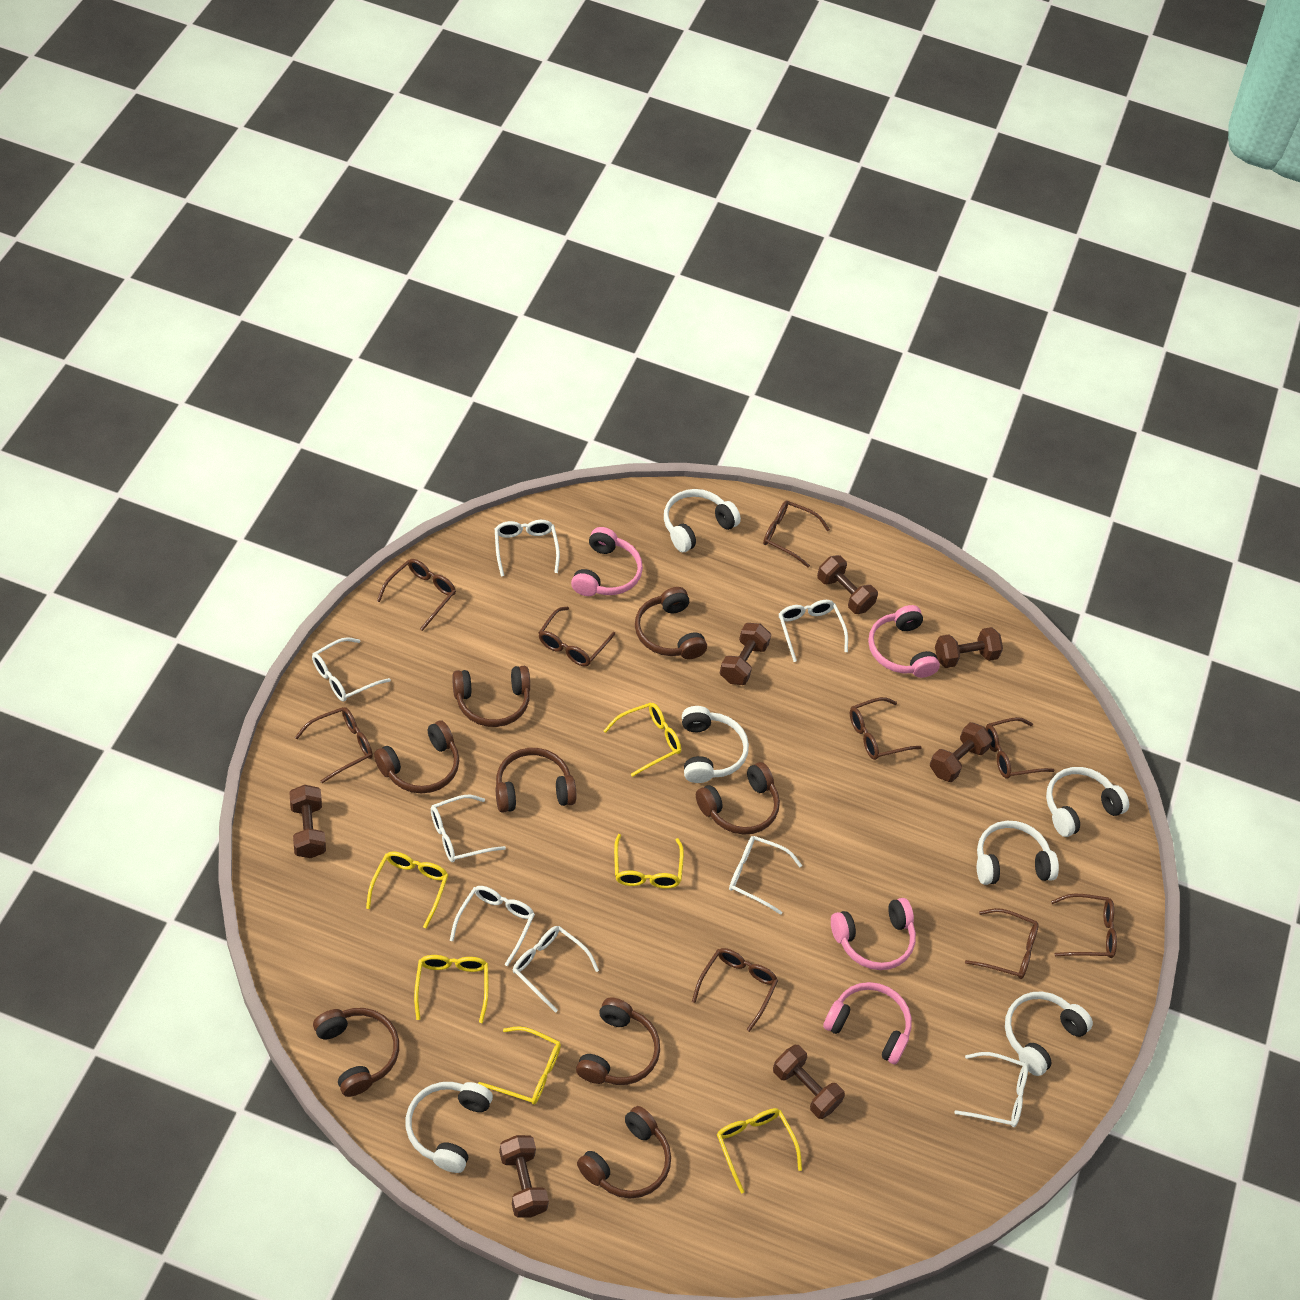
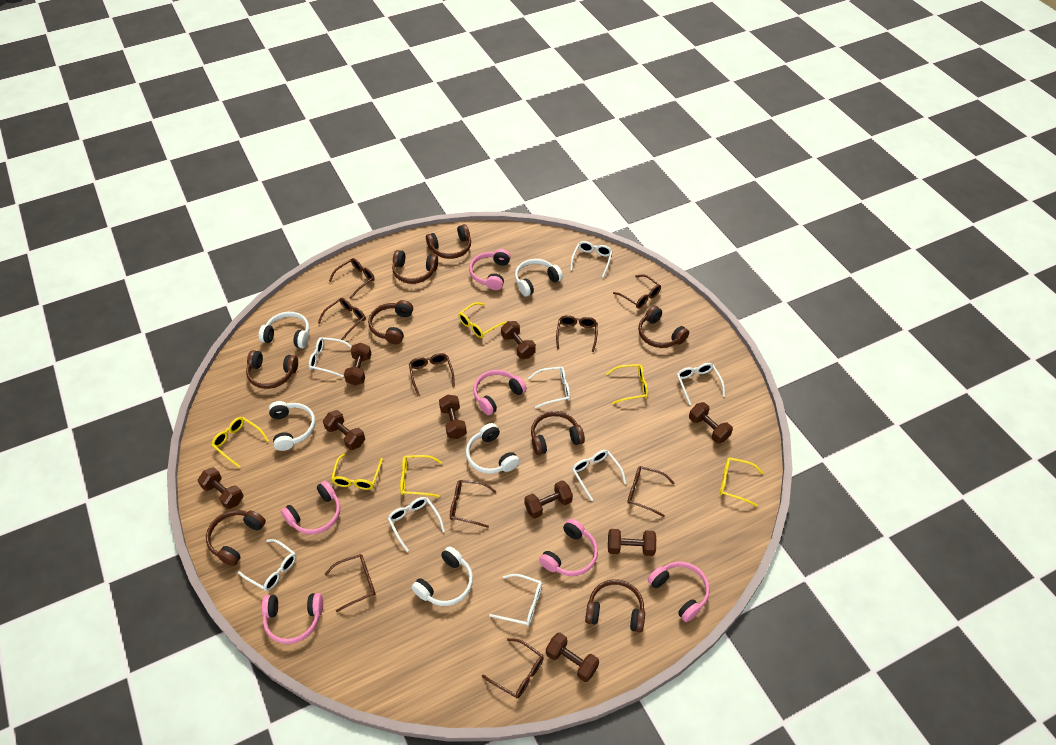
brown dumbbell: 7 -> 9
pink headphones: 4 -> 6
white headphones: 6 -> 5

